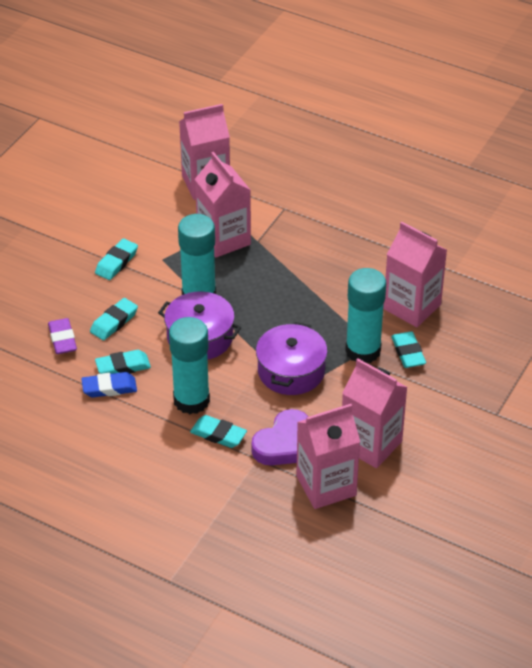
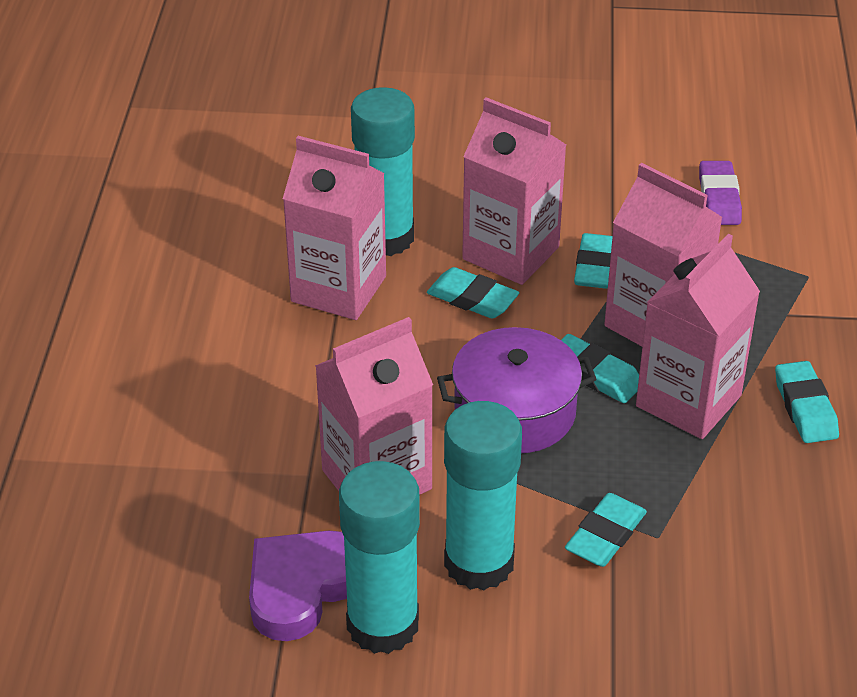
blue eraser: 1 -> 0
purple pot: 2 -> 1

